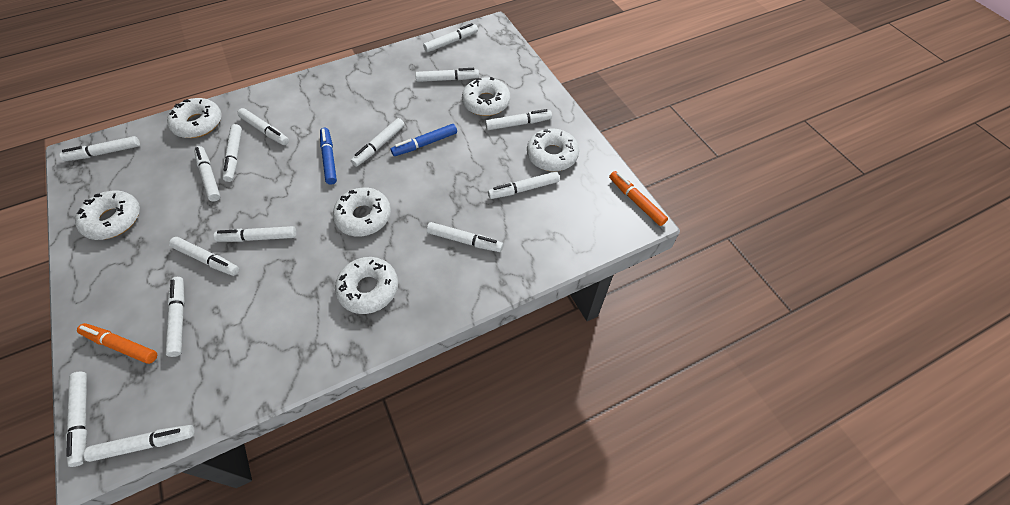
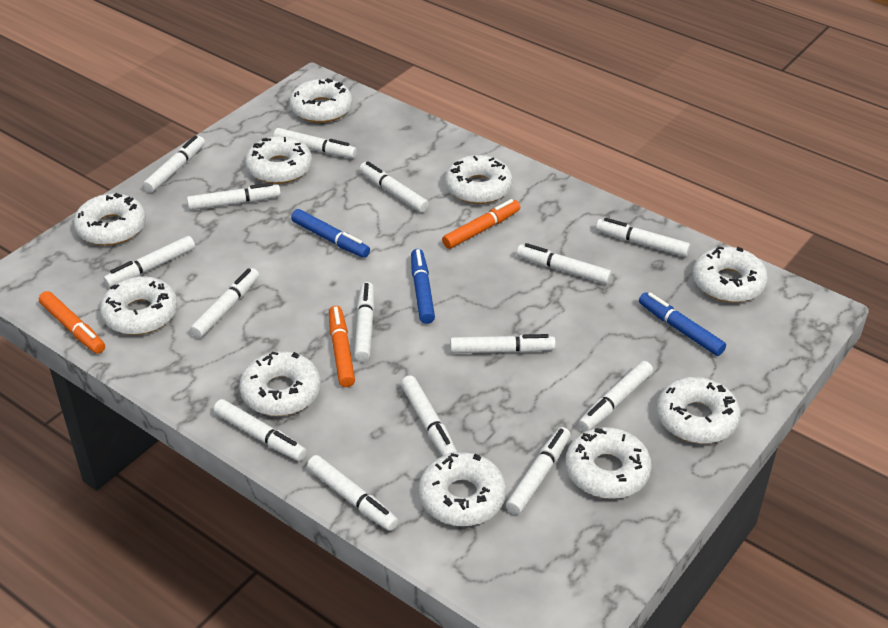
blue marker: 2 -> 3
orange marker: 2 -> 3
white donut: 6 -> 10

